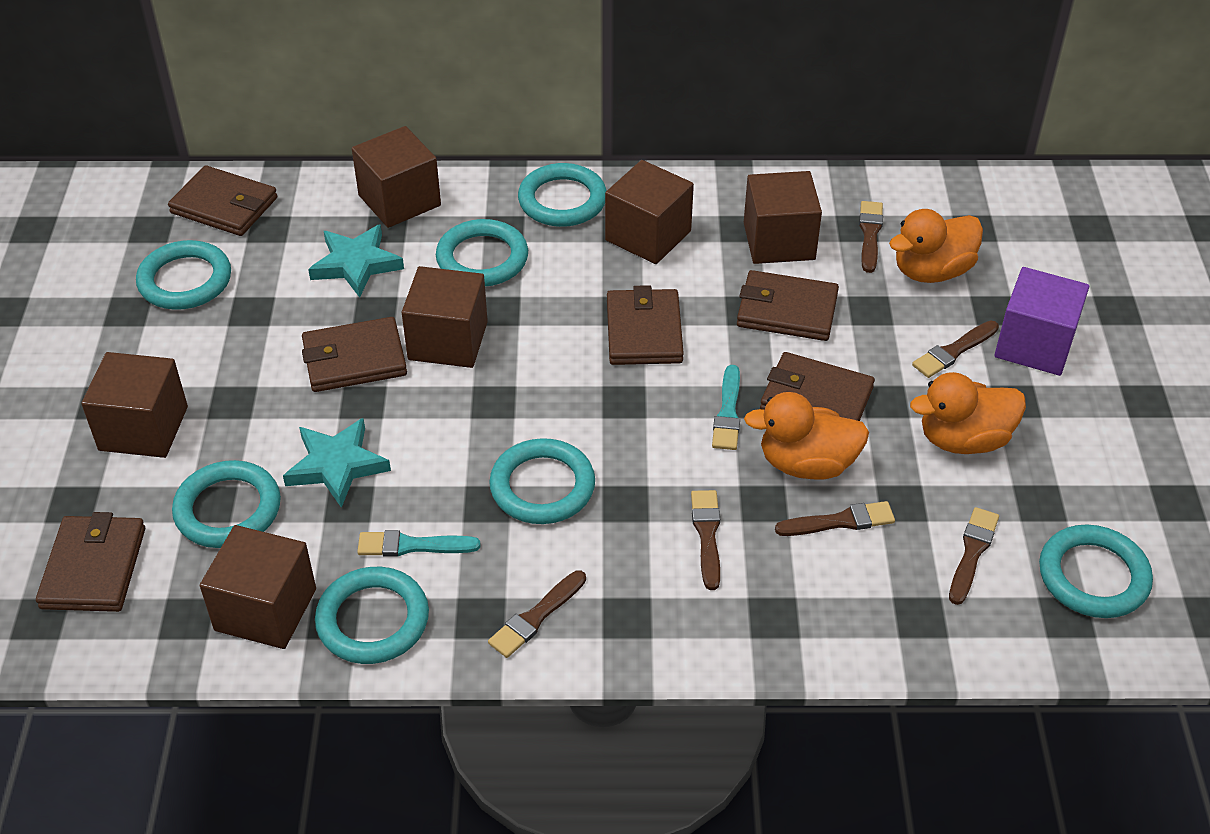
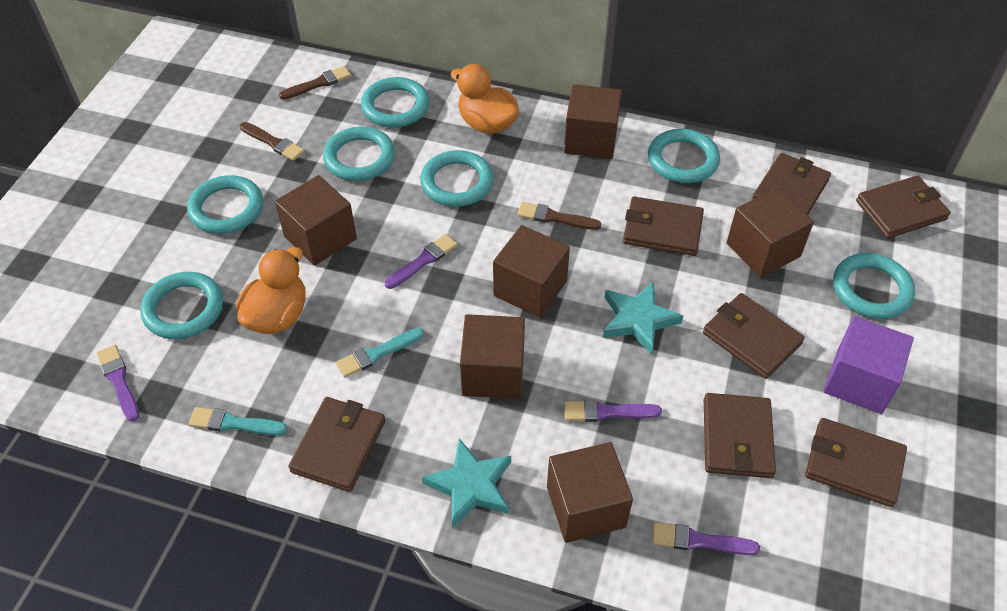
brown brush: 6 -> 3
brown wallet: 6 -> 7
orange duck: 3 -> 2
purple brush: 0 -> 4

